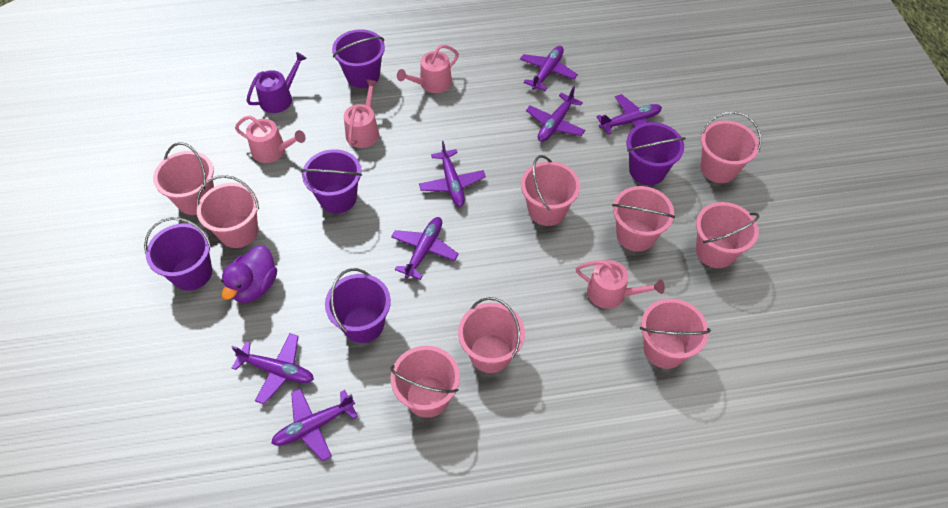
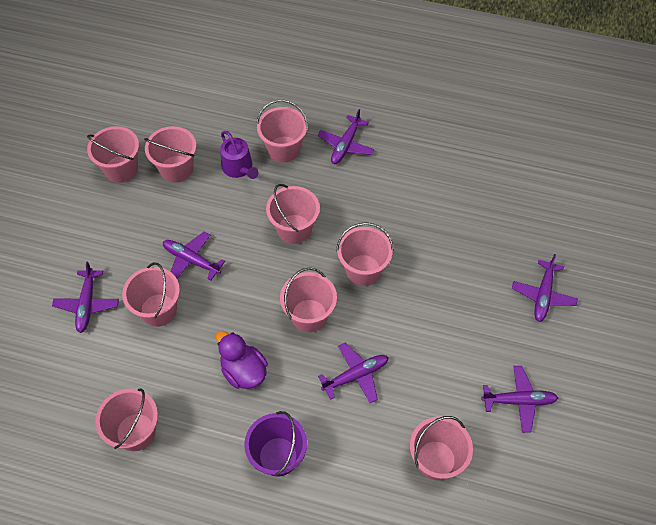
pink watering can: 4 -> 0
purple bucket: 5 -> 1
purple plane: 7 -> 6

